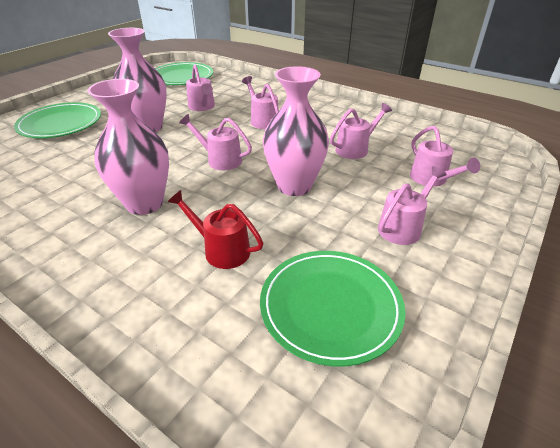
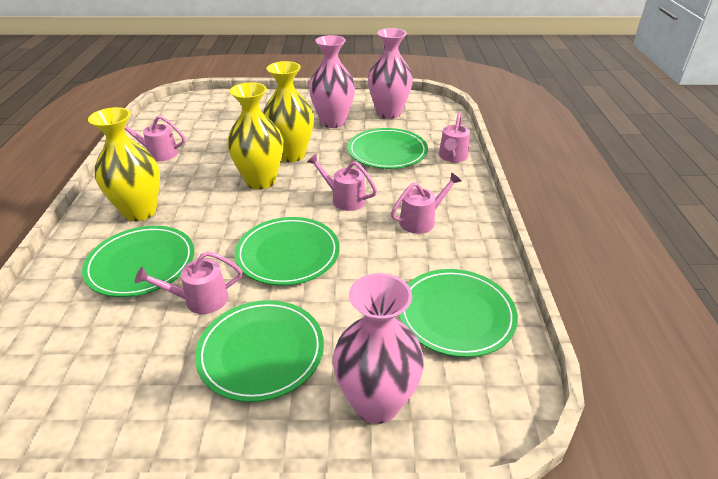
green plate: 3 -> 5
pink watering can: 6 -> 5
red watering can: 1 -> 0
yellow vase: 0 -> 3

